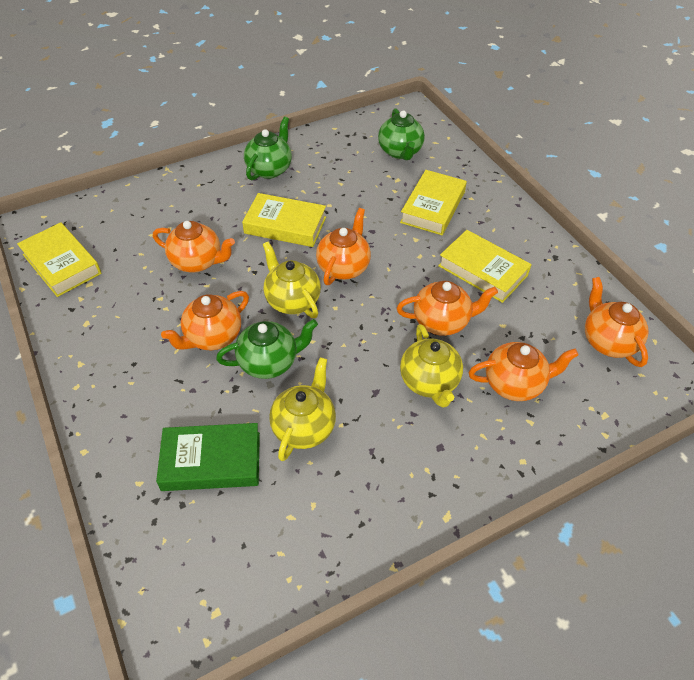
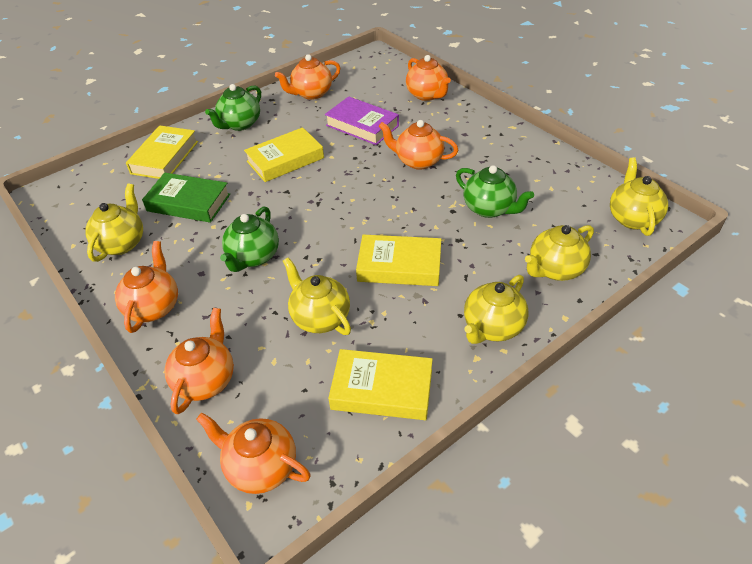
purple book: 0 -> 1
yellow teapot: 3 -> 5

